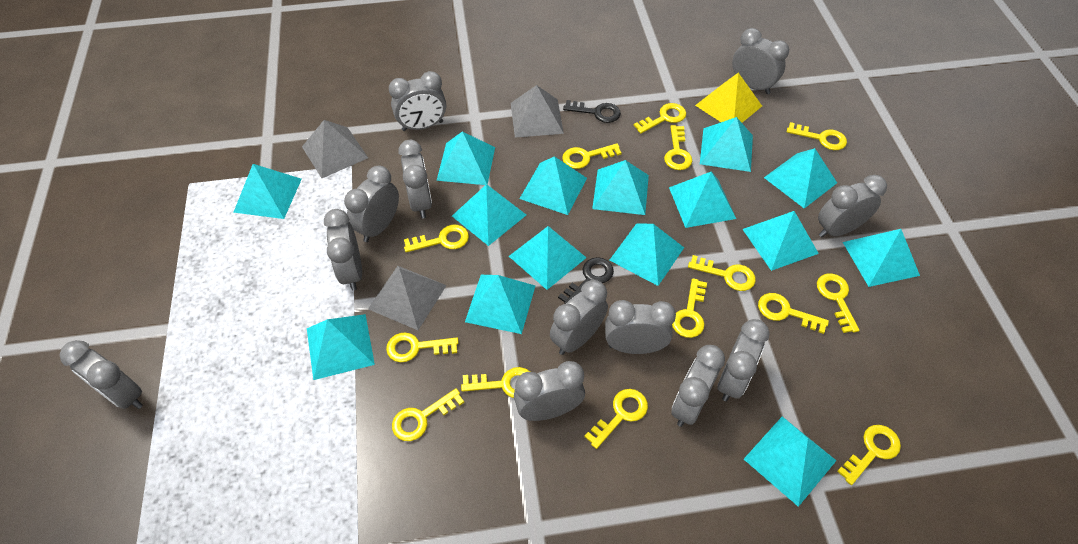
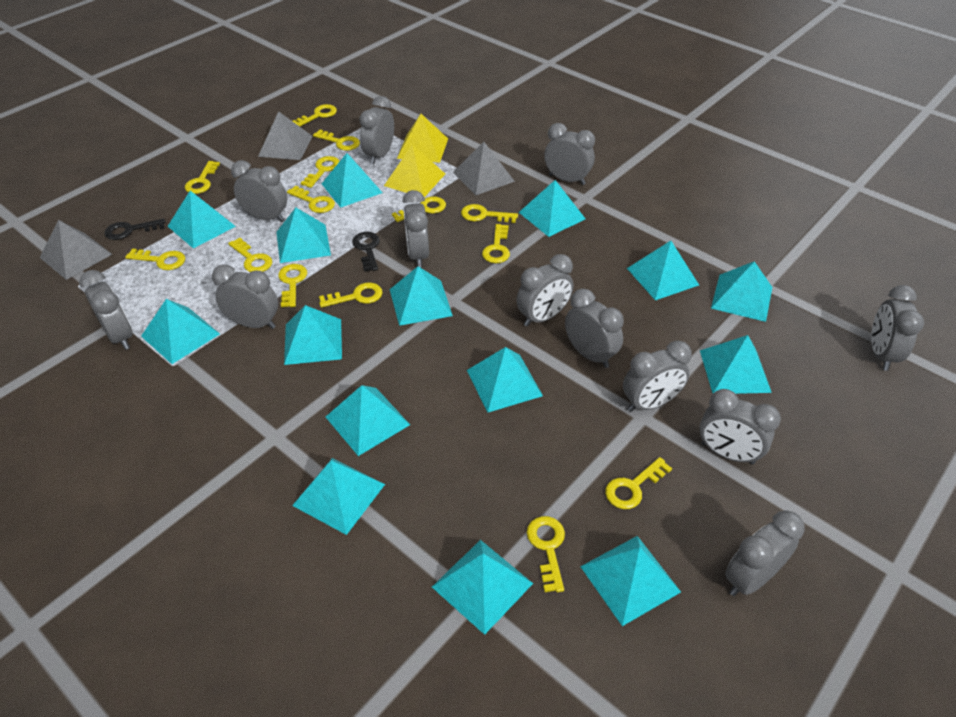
yellow pyramid: 1 -> 2

